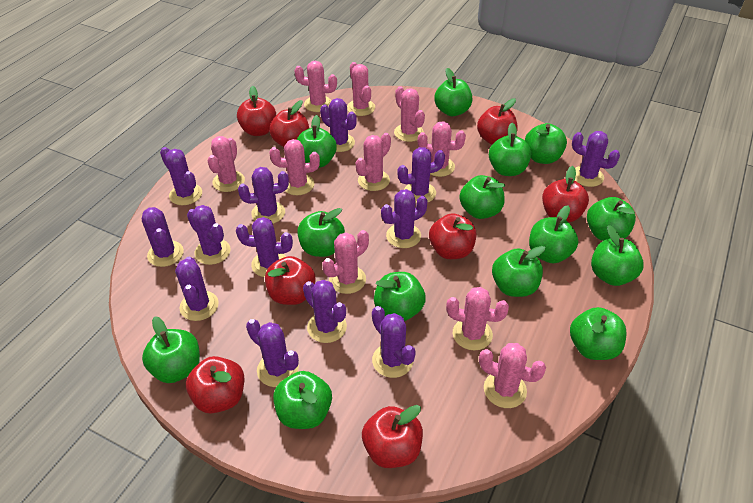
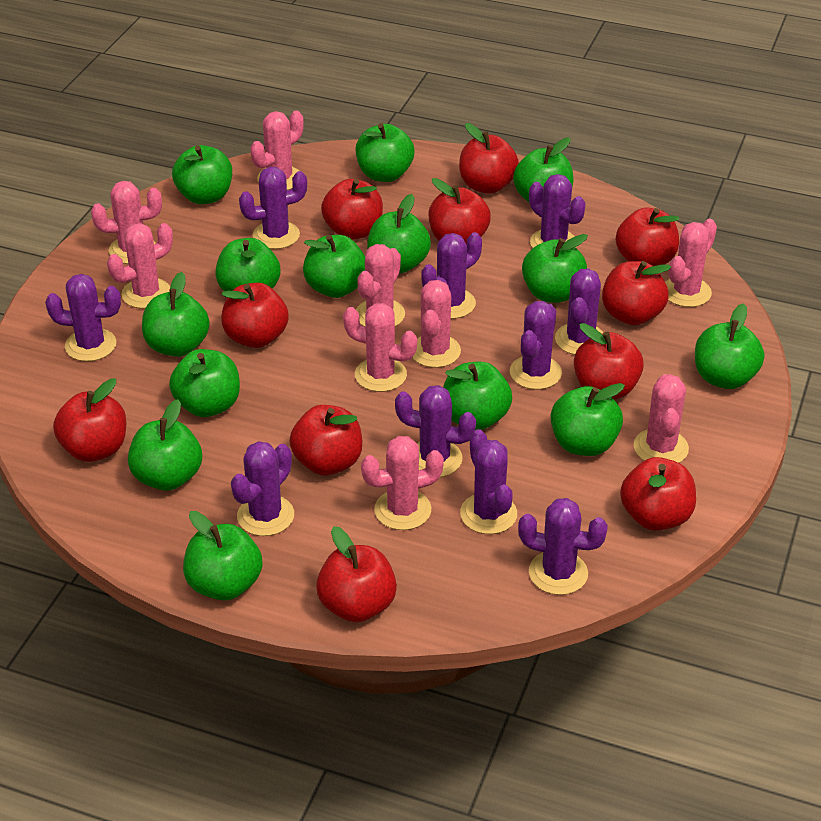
pink cactus: 10 -> 9
purple cactus: 13 -> 10
red apple: 8 -> 11

